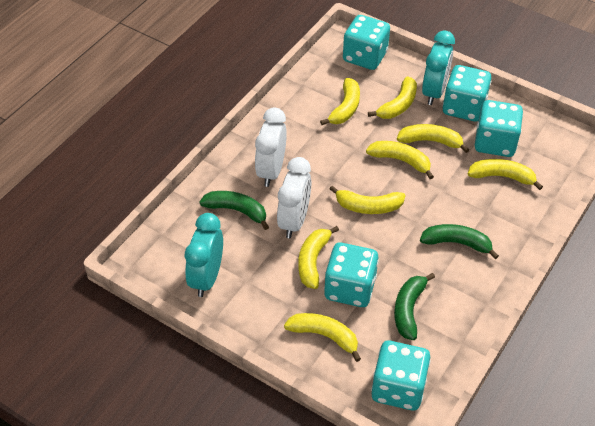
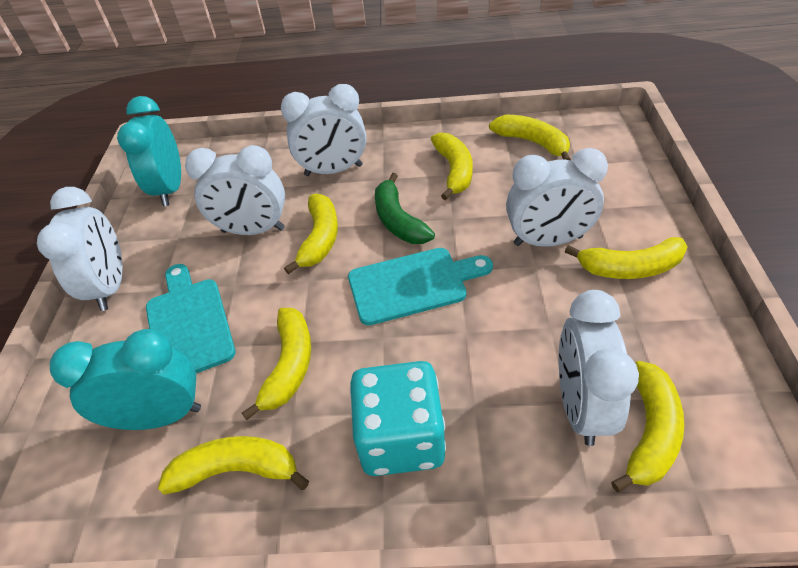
green banana: 3 -> 1
turquoise cutting board: 0 -> 2
turquoise dice: 5 -> 1
white clock: 2 -> 5
yellow banana: 8 -> 7

